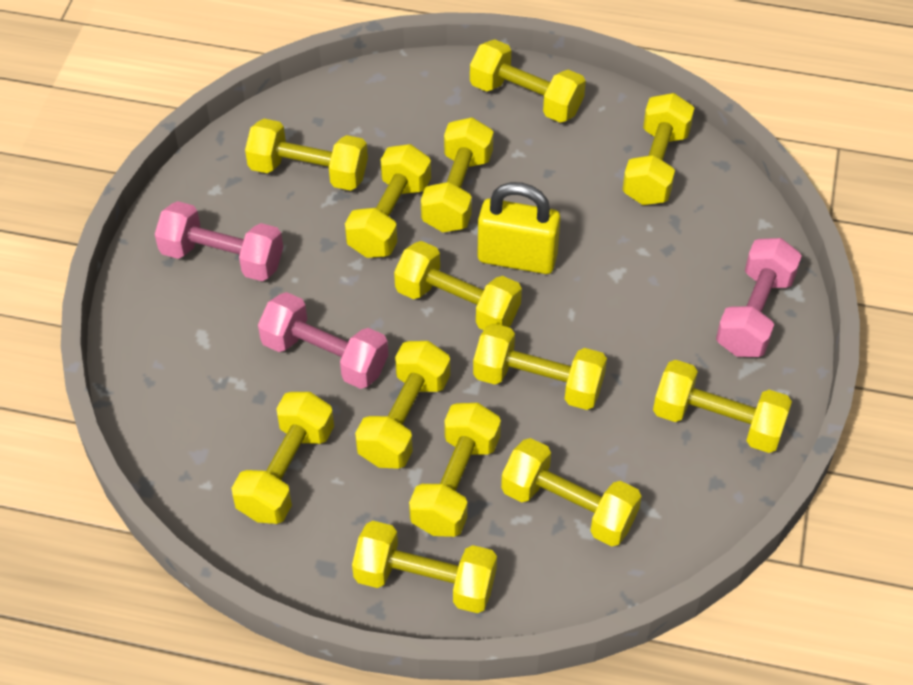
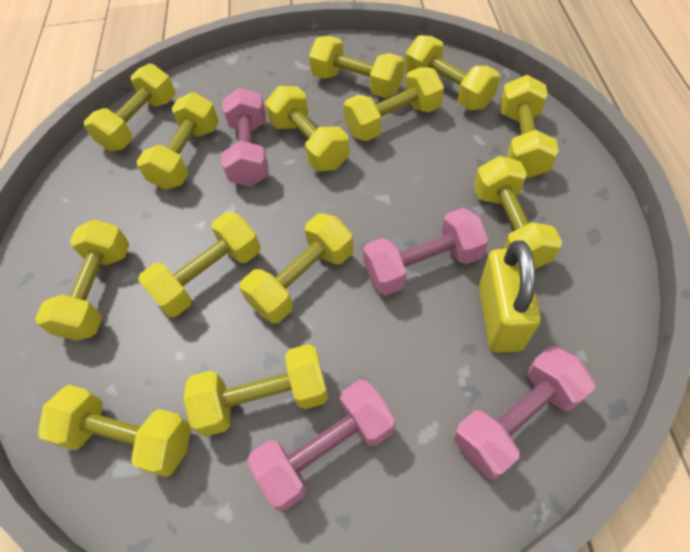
pink dumbbell: 3 -> 4

